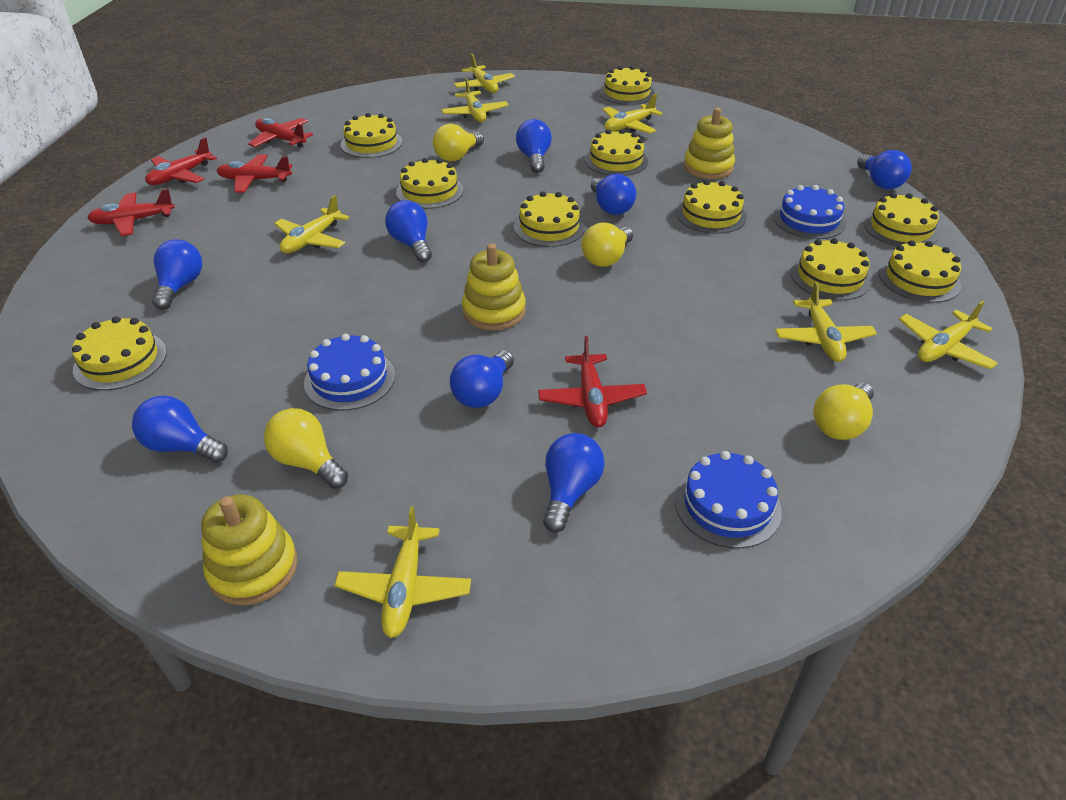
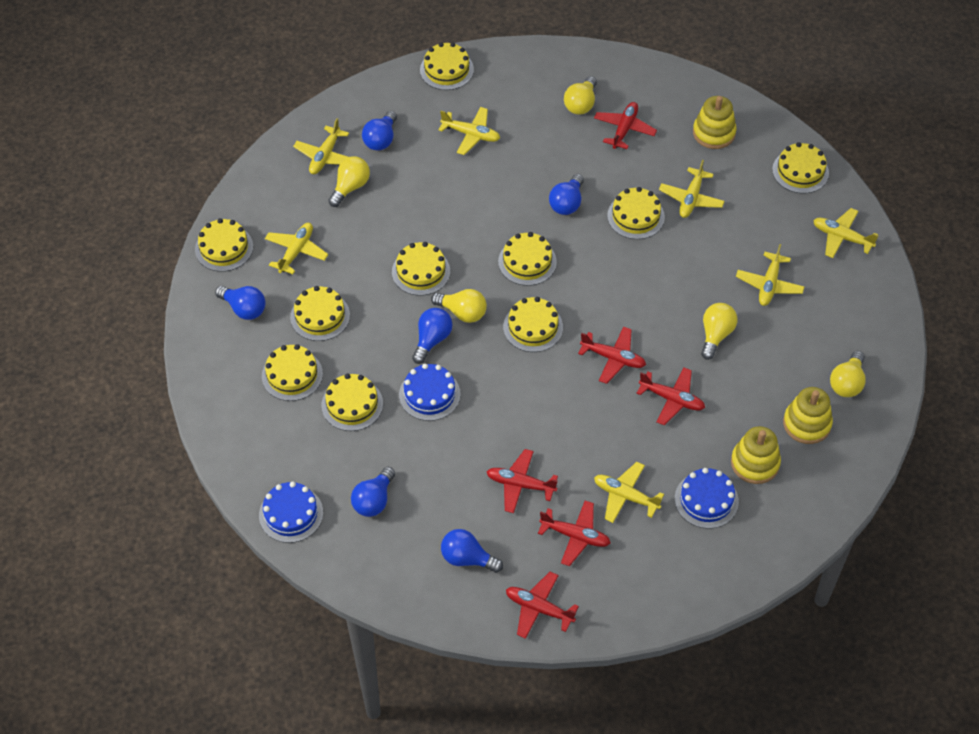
blue light bulb: 8 -> 6
red plane: 5 -> 6
yellow light bulb: 4 -> 5

